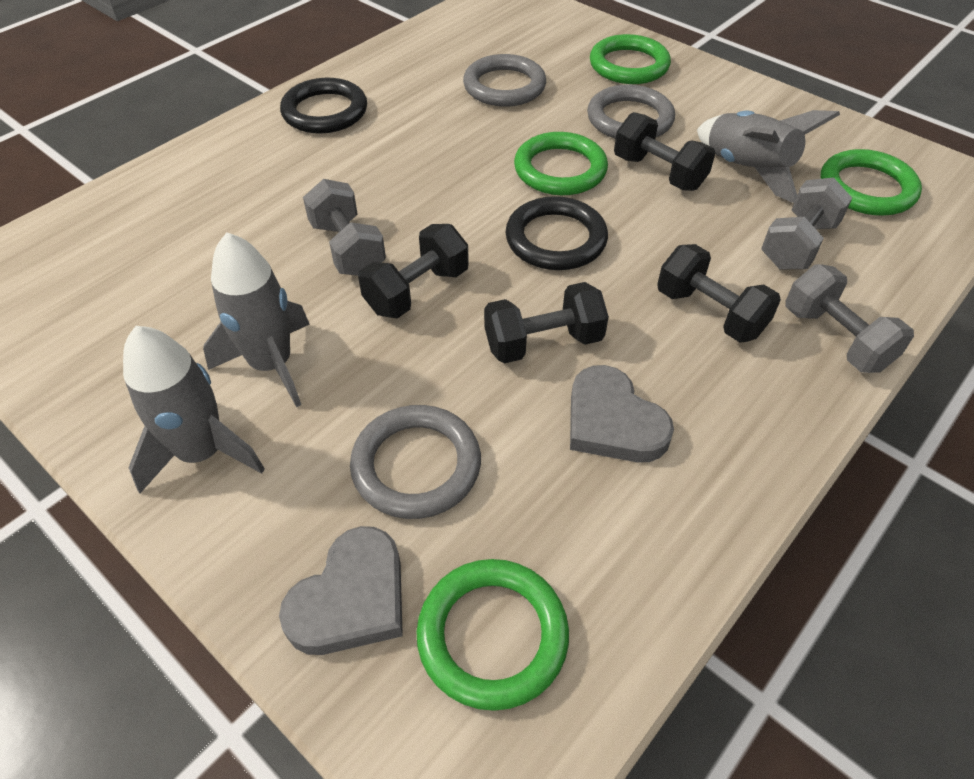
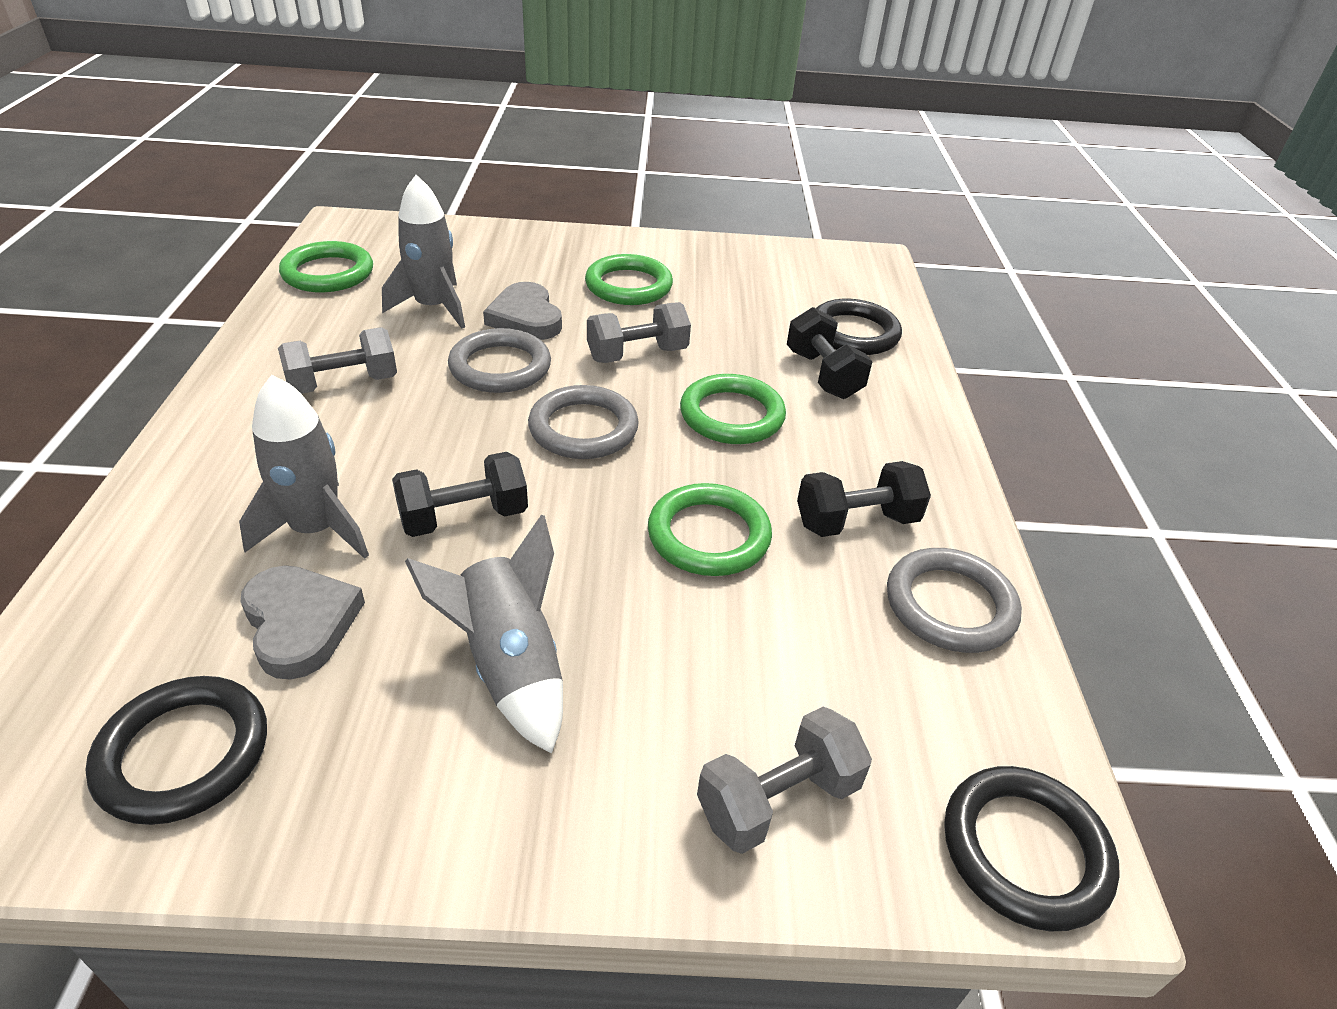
black dumbbell: 4 -> 3
black ring: 2 -> 3

